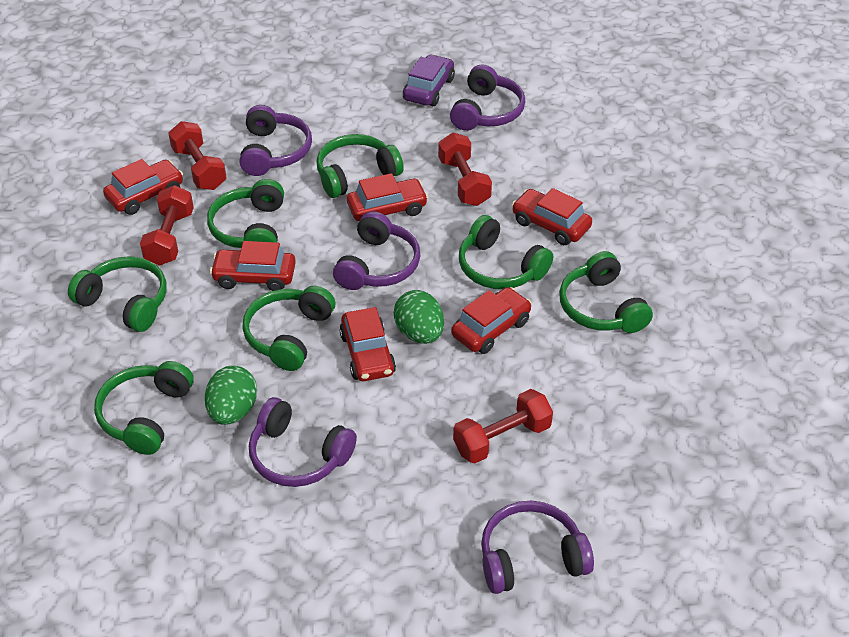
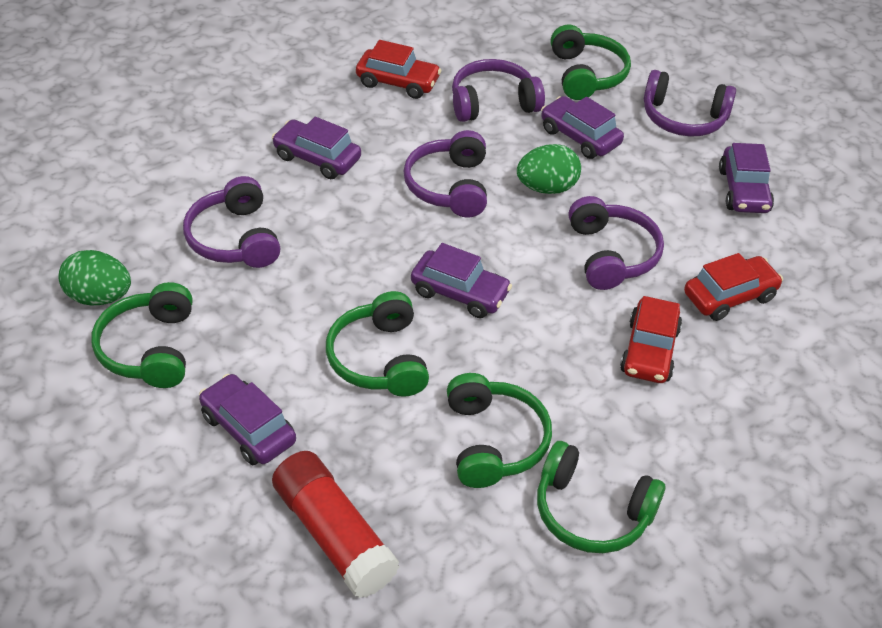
green headphones: 7 -> 5
purple car: 1 -> 5
red car: 6 -> 3
red dumbbell: 4 -> 0
red glue stick: 0 -> 1

